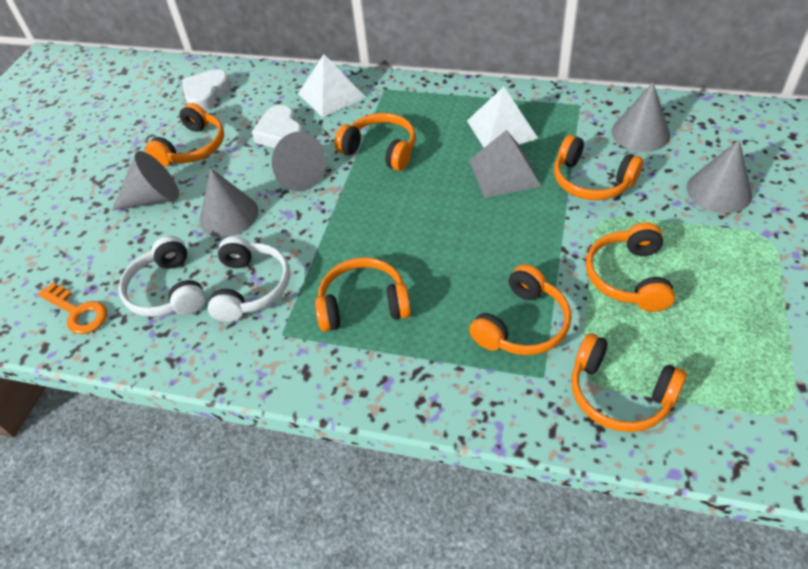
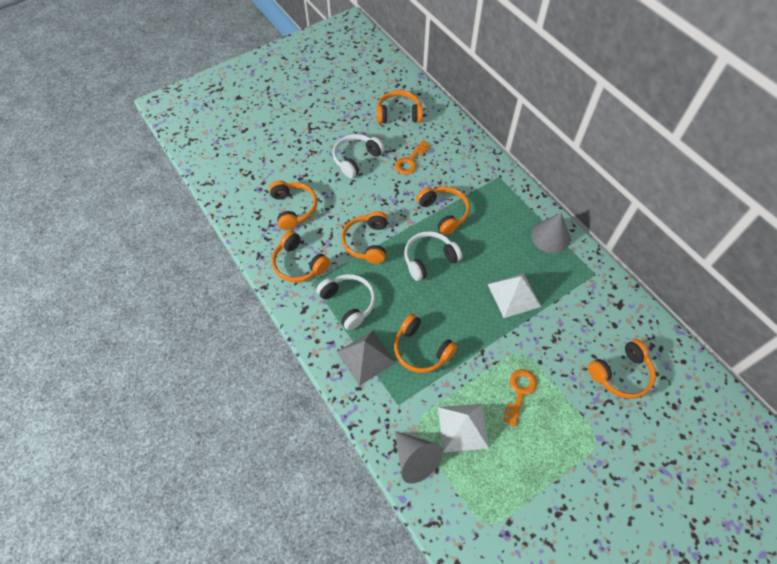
grey cone: 5 -> 2
orange key: 1 -> 2
white headphones: 2 -> 3
white heart: 2 -> 0

